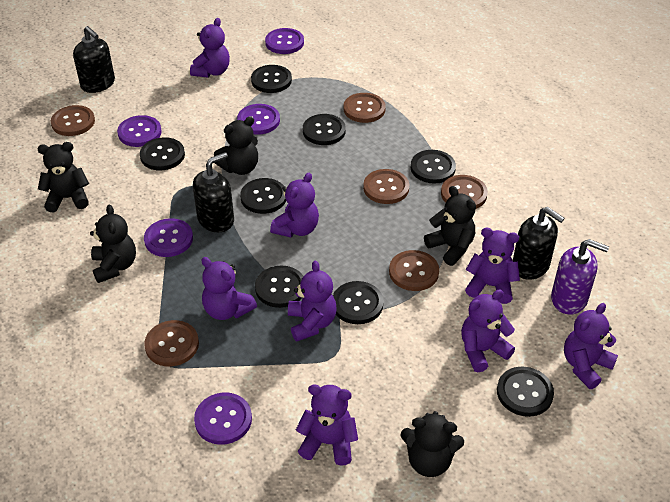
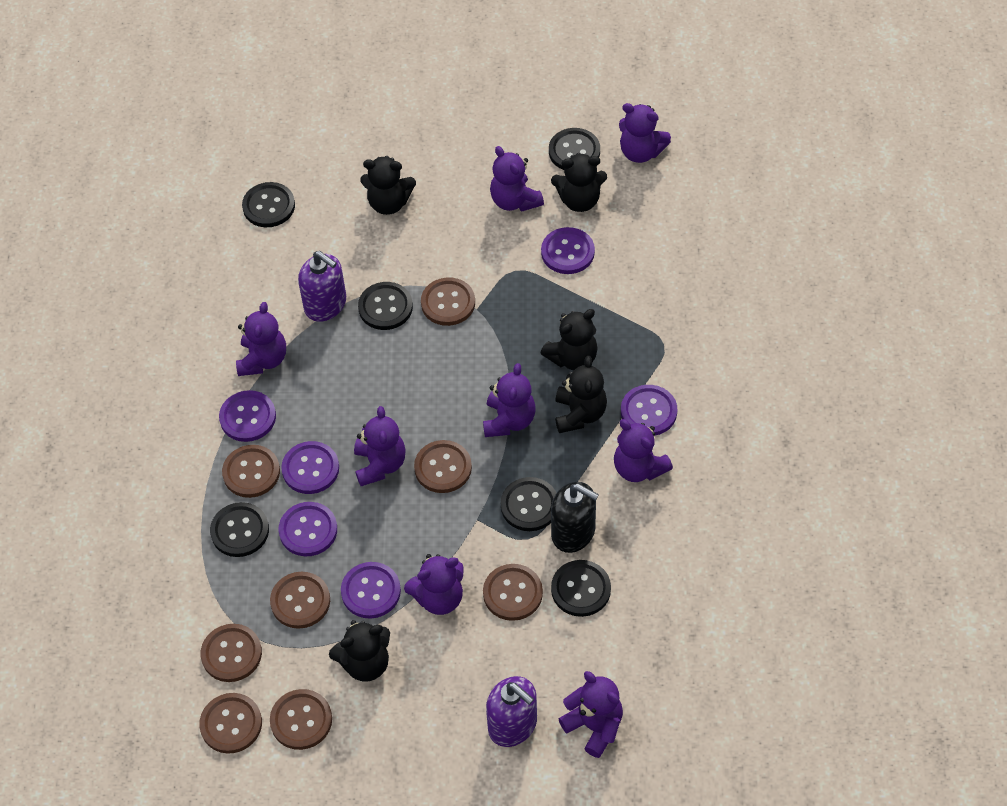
black button: 8 -> 6
black soap dispenser: 3 -> 1
brown button: 6 -> 8
purple button: 5 -> 6
purple soap dispenser: 1 -> 2

